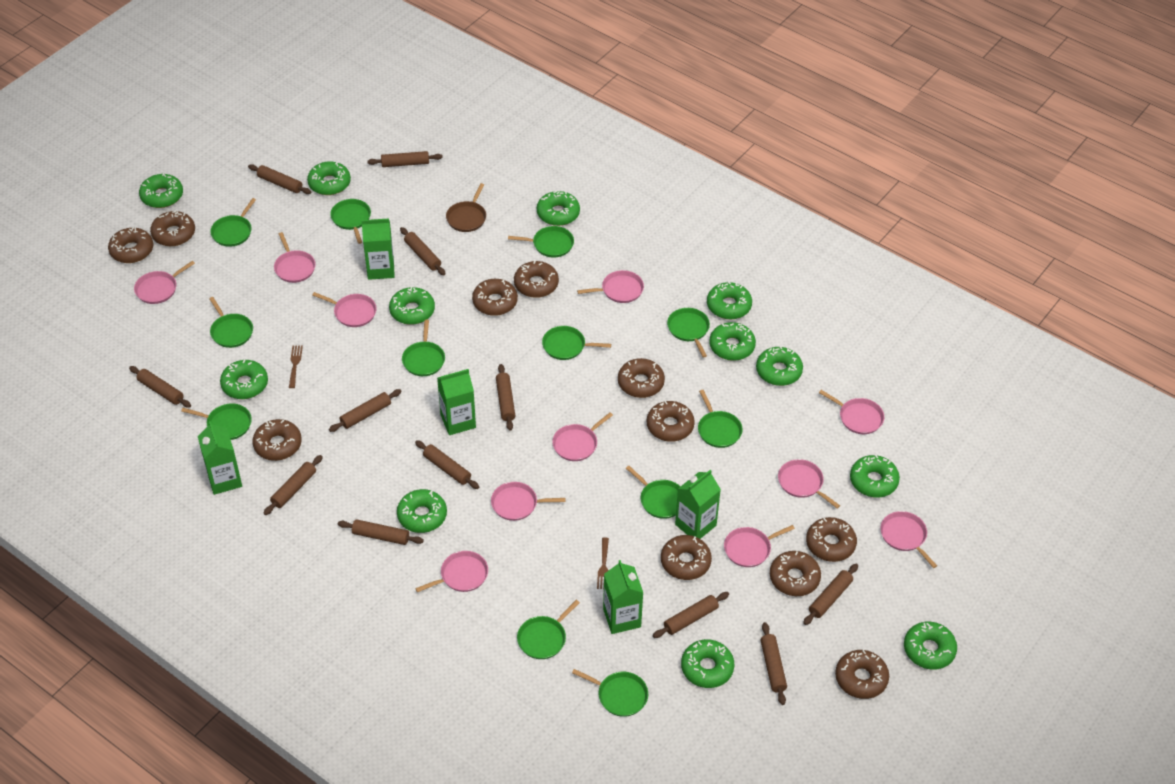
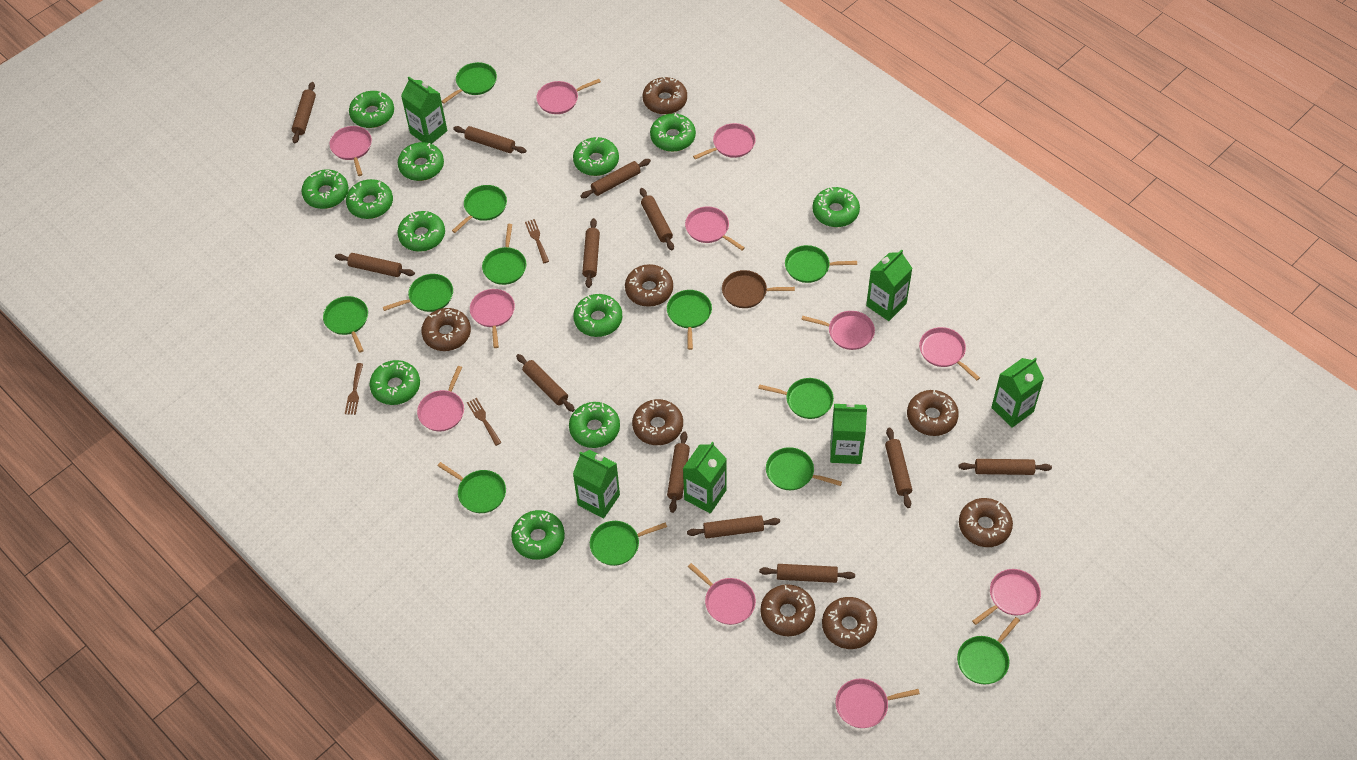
brown donut: 11 -> 8
brown fork: 2 -> 3
green carton: 5 -> 6

